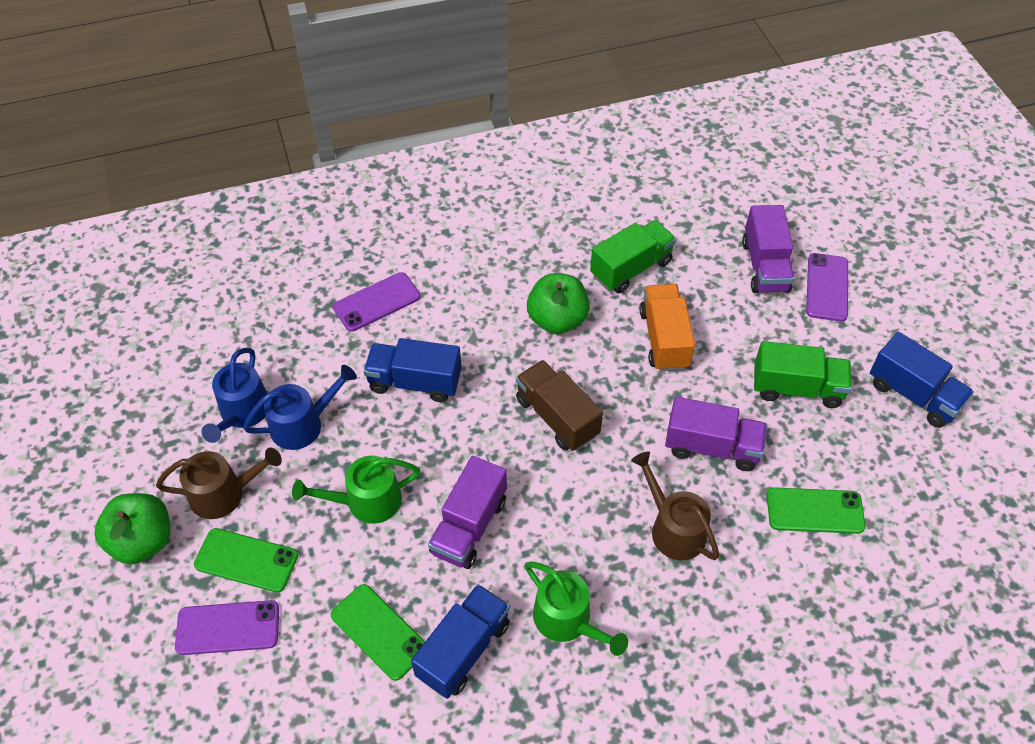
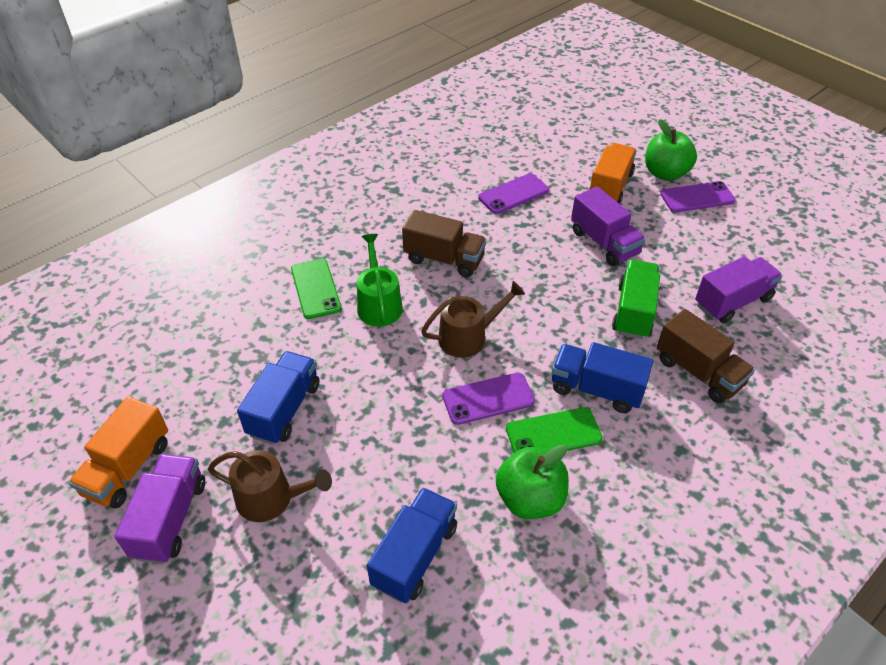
blue watering can: 2 -> 0
brown truck: 1 -> 2
green phone: 3 -> 2
green truck: 2 -> 1
green watering can: 2 -> 1
orange truck: 1 -> 2

